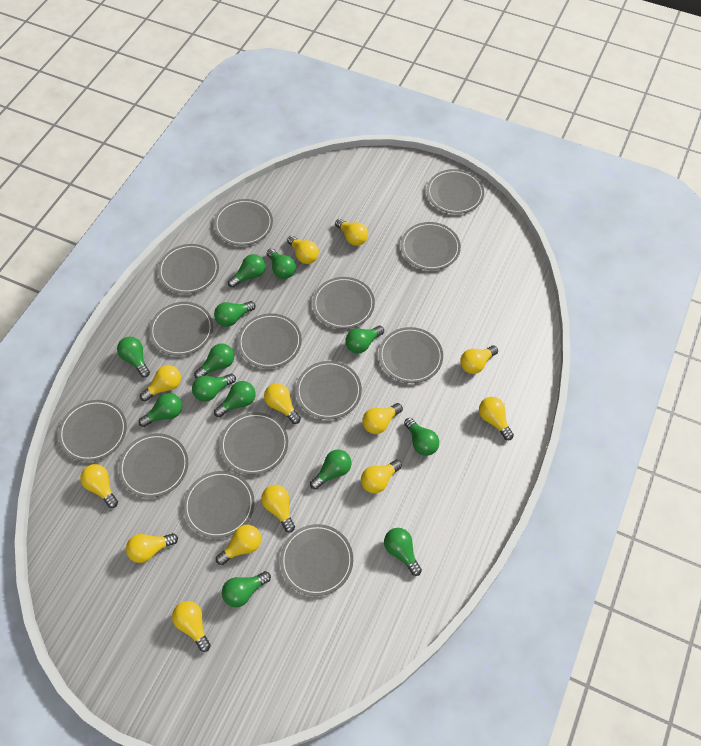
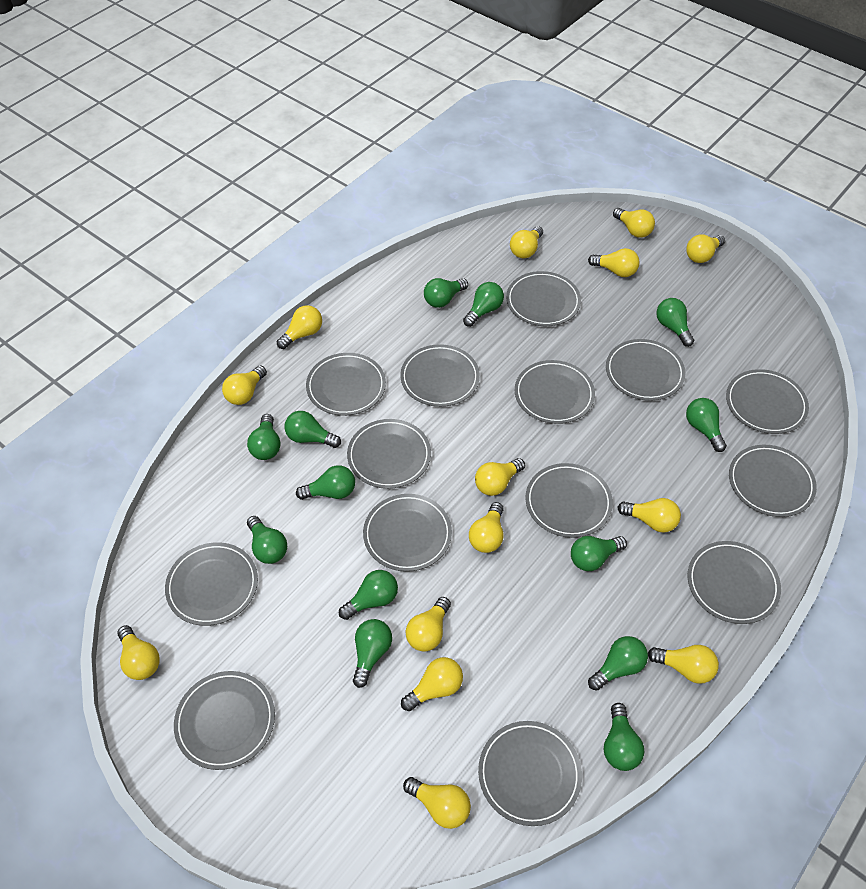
yellow light bulb: 13 -> 14

